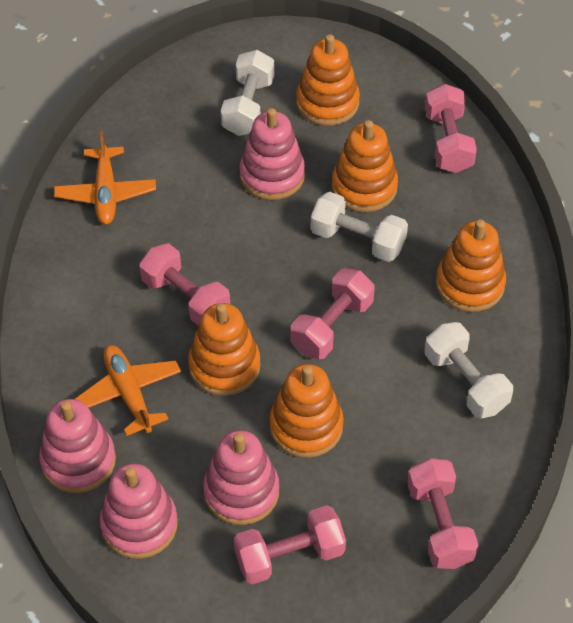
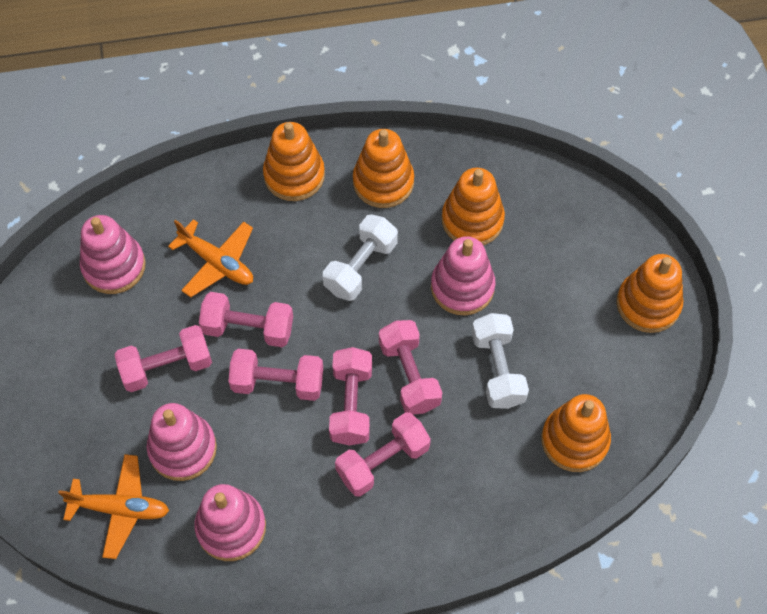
pink dumbbell: 5 -> 6
white dumbbell: 3 -> 2

